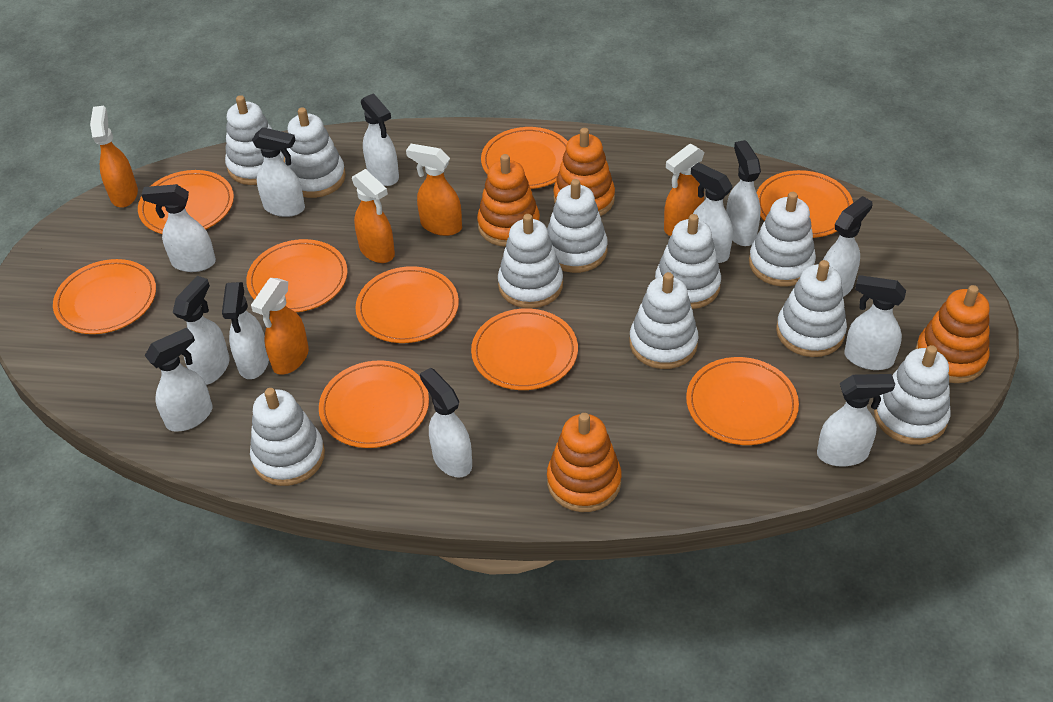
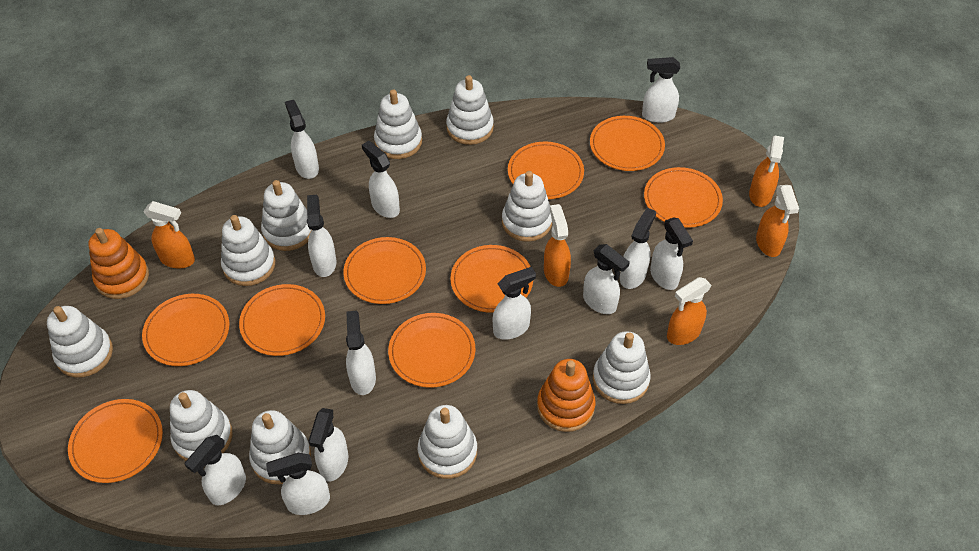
orange stacking toy: 4 -> 2

